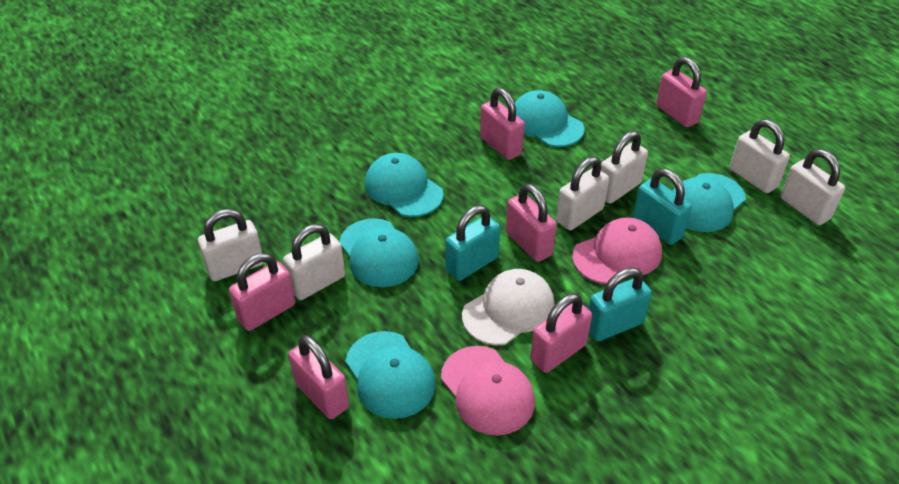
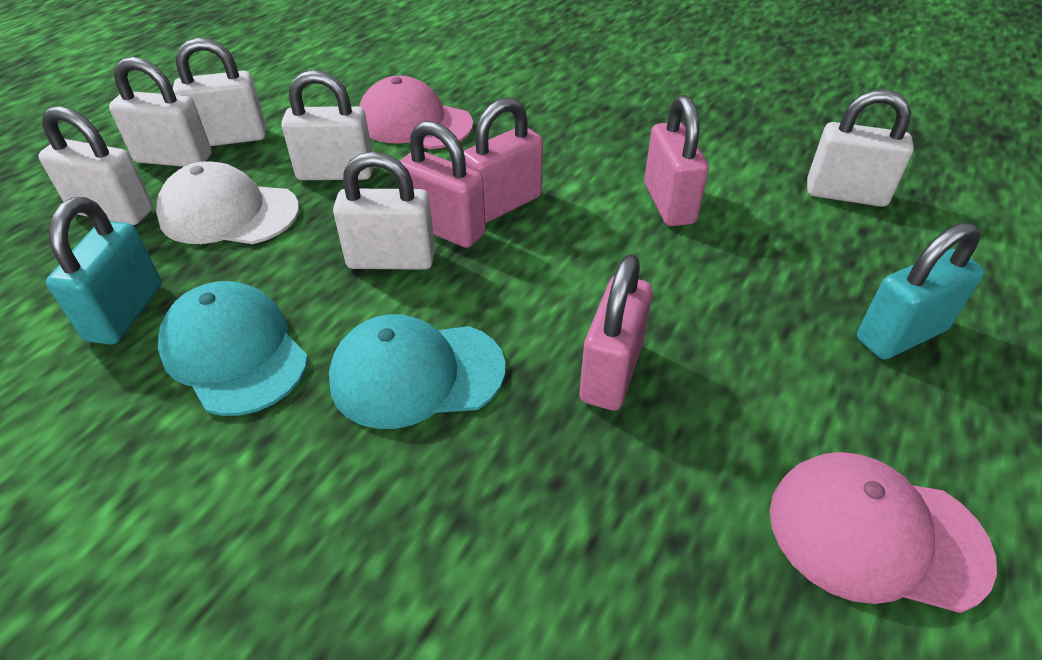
pink padlock: 6 -> 4
turquoise cap: 5 -> 2
turquoise padlock: 3 -> 2

